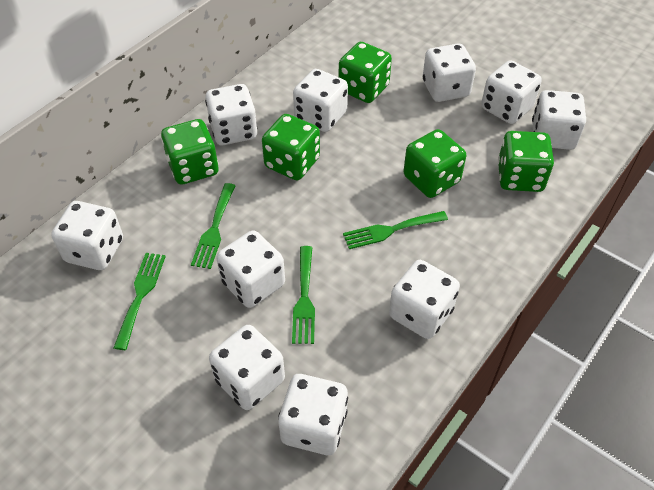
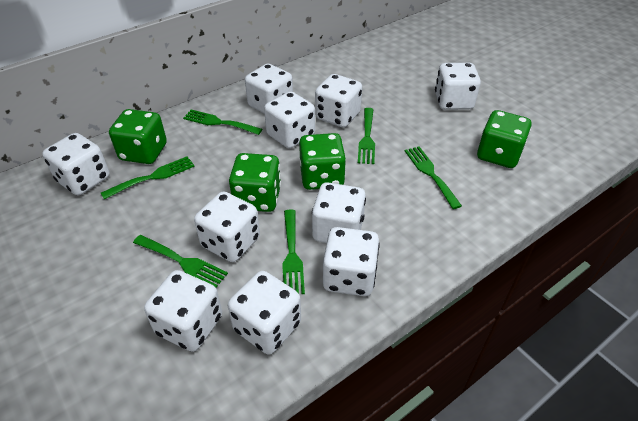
green dice: 5 -> 4
green fork: 4 -> 6

